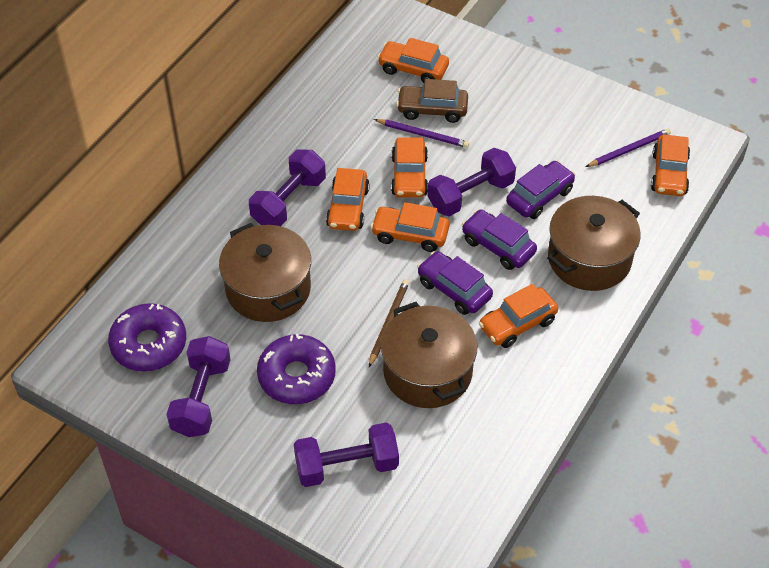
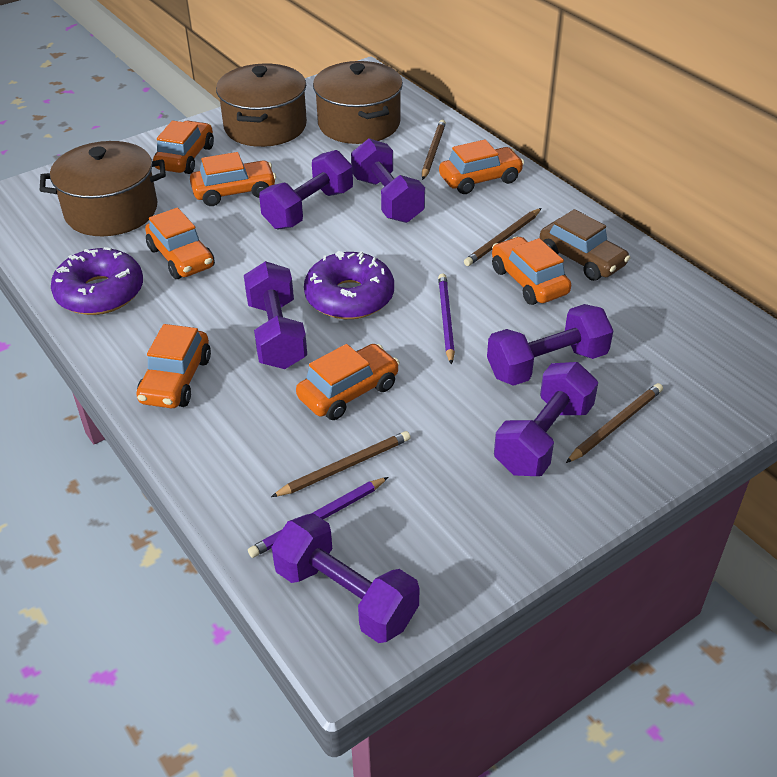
brown pencil: 1 -> 4
orange car: 6 -> 7
purple car: 3 -> 0
purple dumbbell: 4 -> 6

